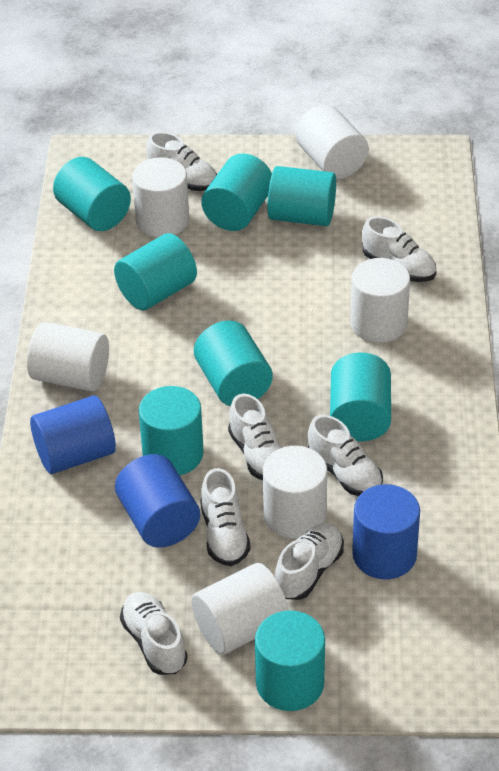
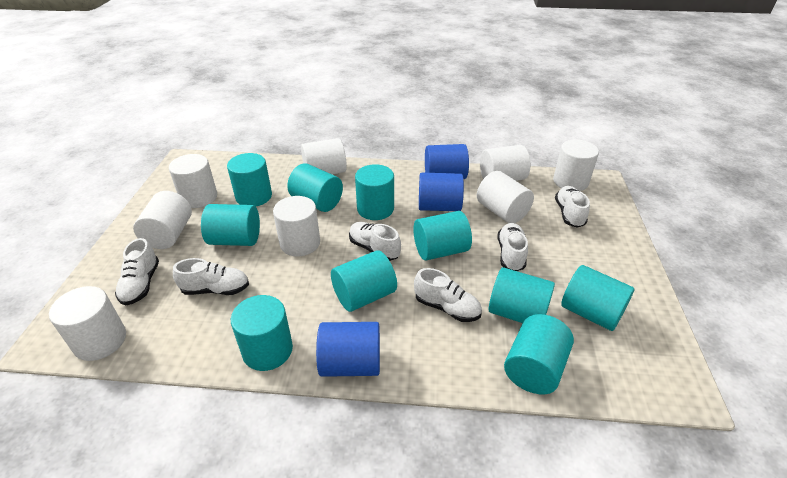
turquoise cylinder: 8 -> 10
white cylinder: 6 -> 8
white shoe: 7 -> 6

